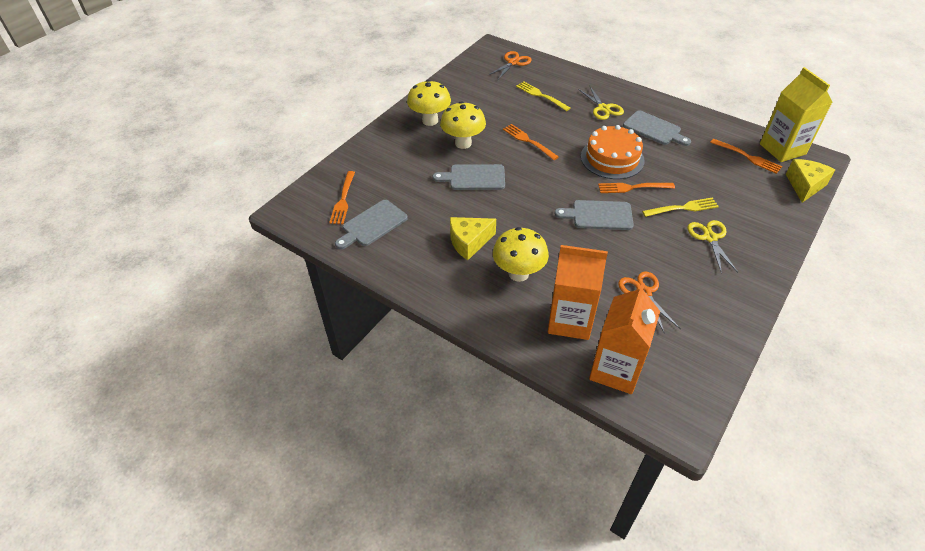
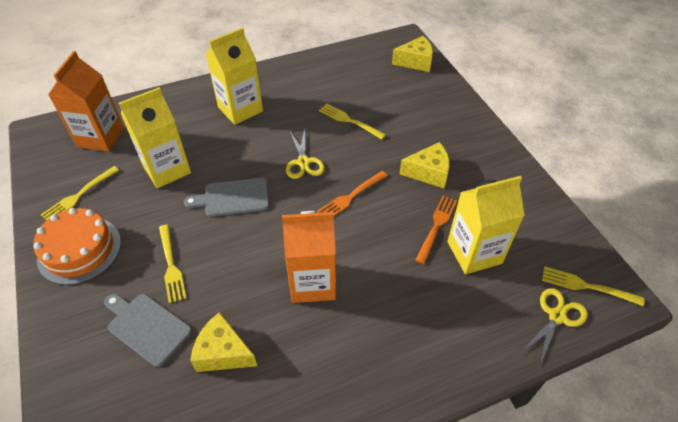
grey cutting board: 4 -> 2
orange fork: 4 -> 2
orange scissors: 2 -> 0
yellow carton: 1 -> 3
yellow cheese: 2 -> 3
yellow fork: 2 -> 4
yellow mushroom: 3 -> 0

